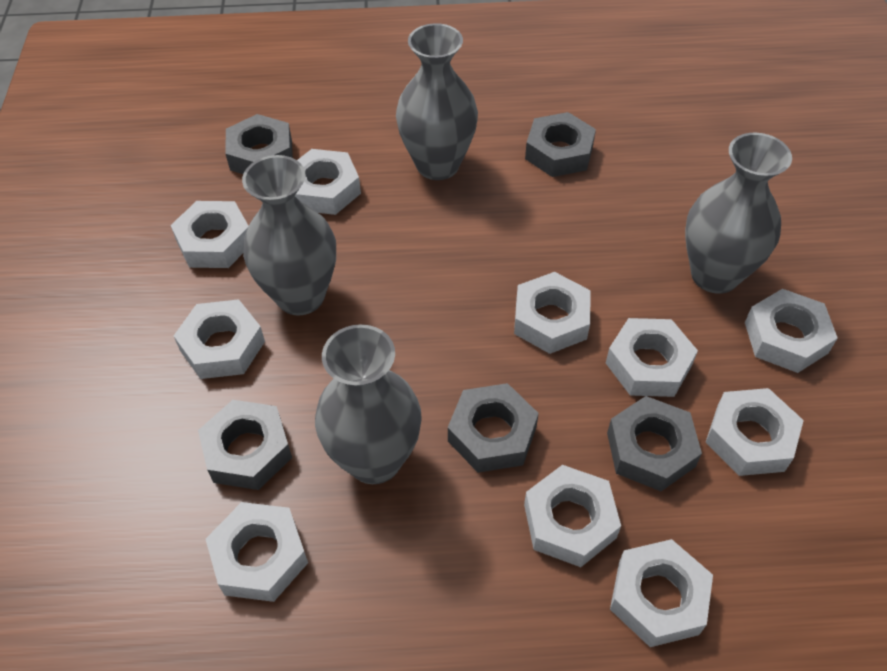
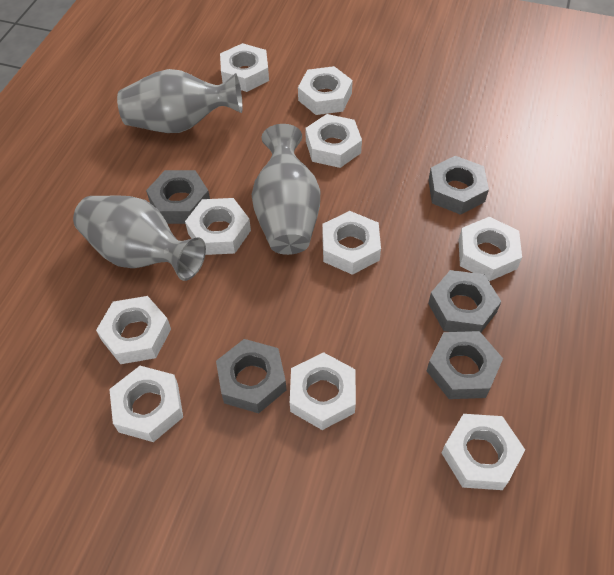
grey vase: 4 -> 3

